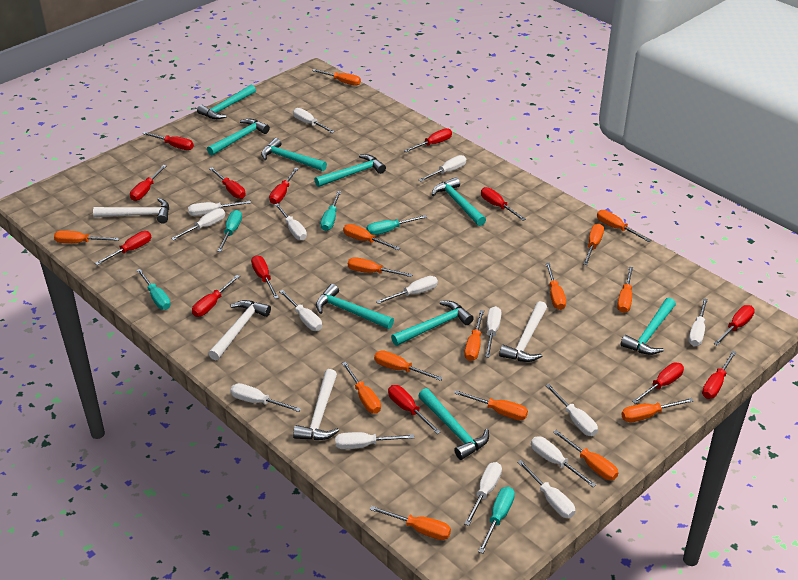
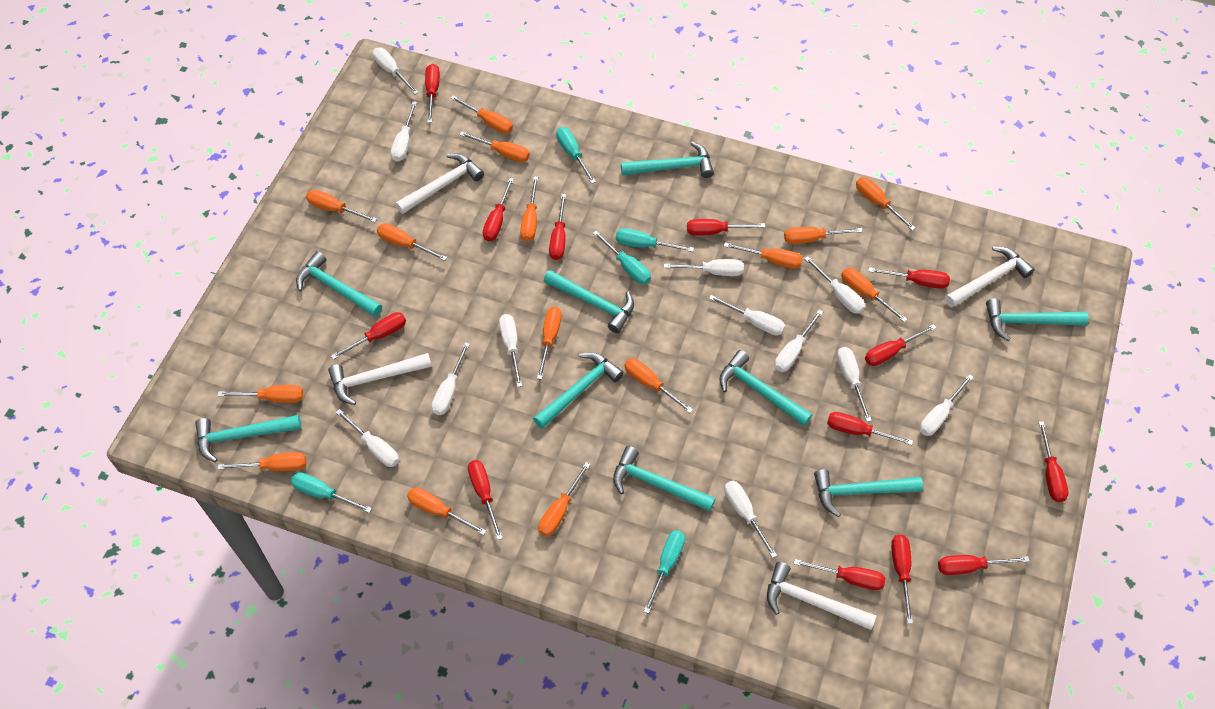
white screwdriver: 15 -> 12

